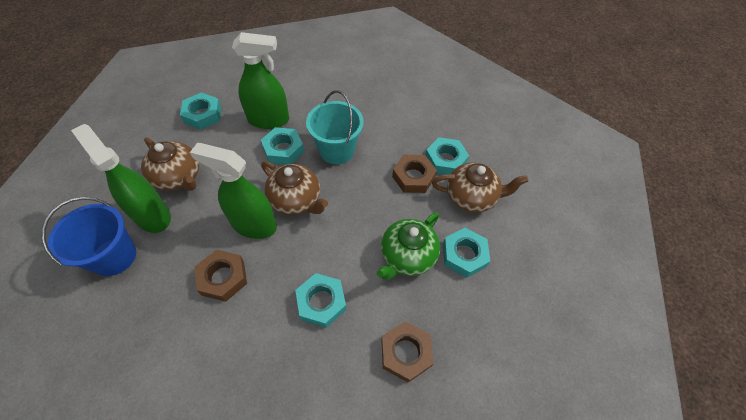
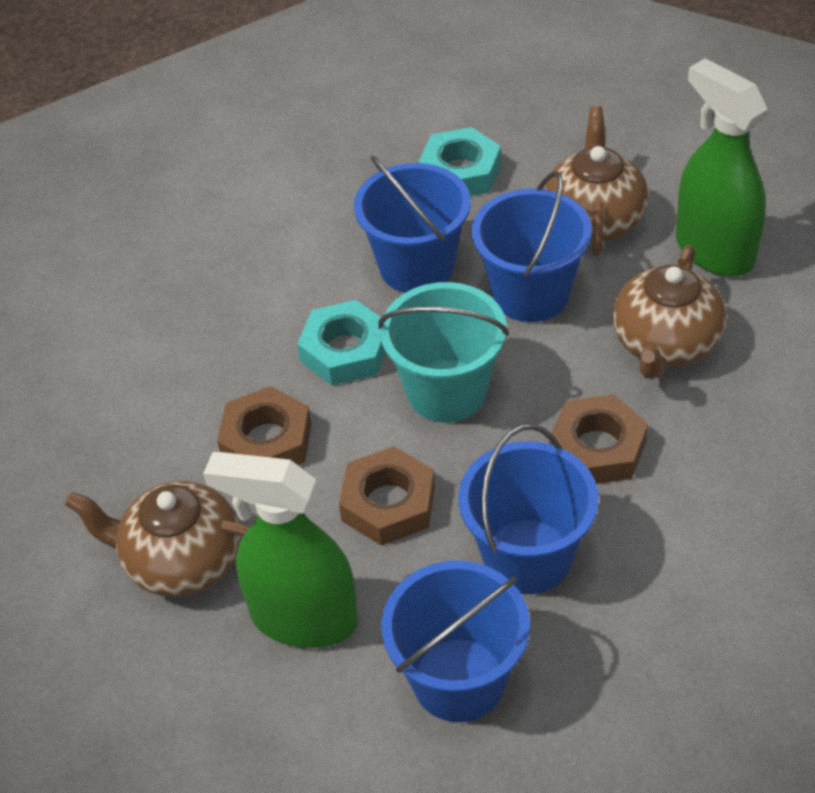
blue bucket: 1 -> 4
green spray bottle: 3 -> 2
green teapot: 1 -> 0
turquoise nut: 5 -> 2

